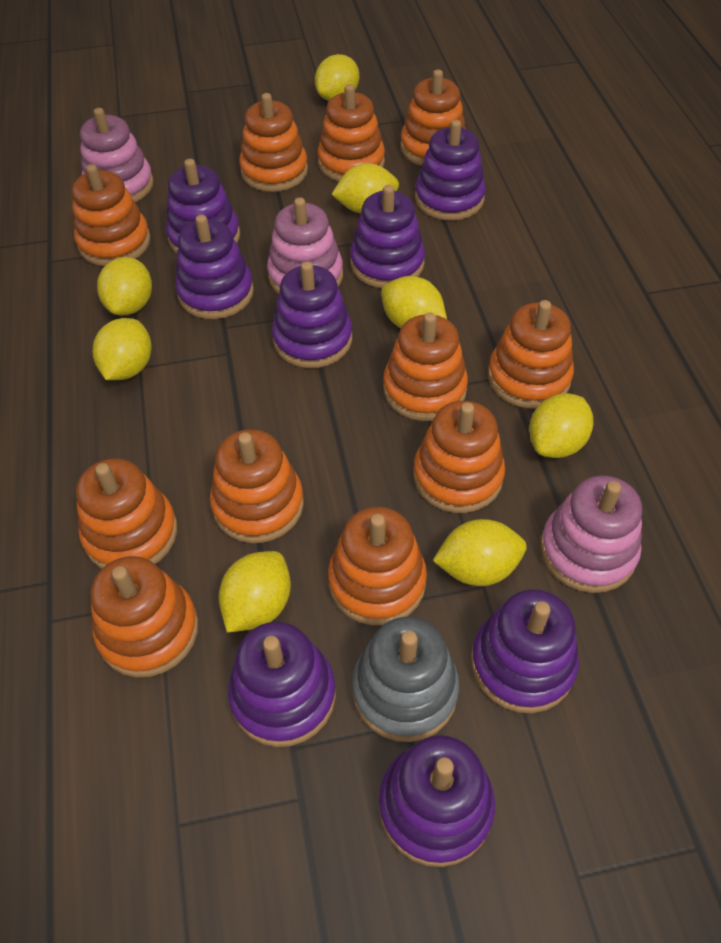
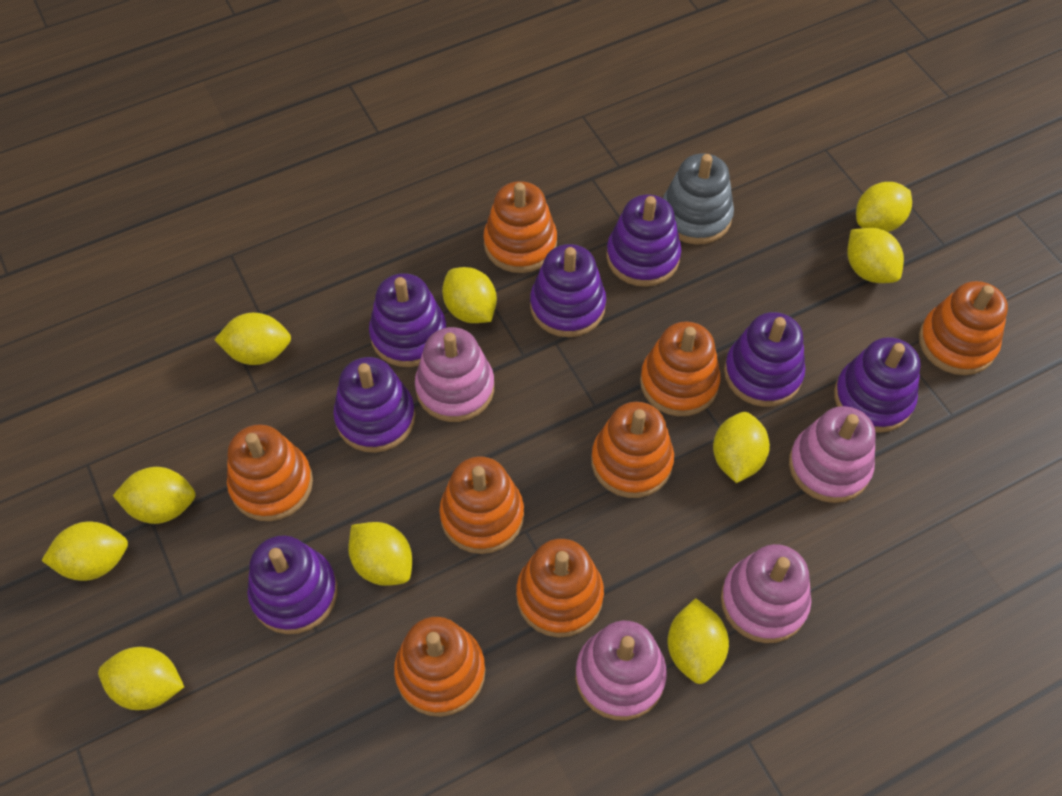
orange stacking toy: 11 -> 8
pink stacking toy: 3 -> 4
purple stacking toy: 8 -> 7
yellow lemon: 8 -> 10

